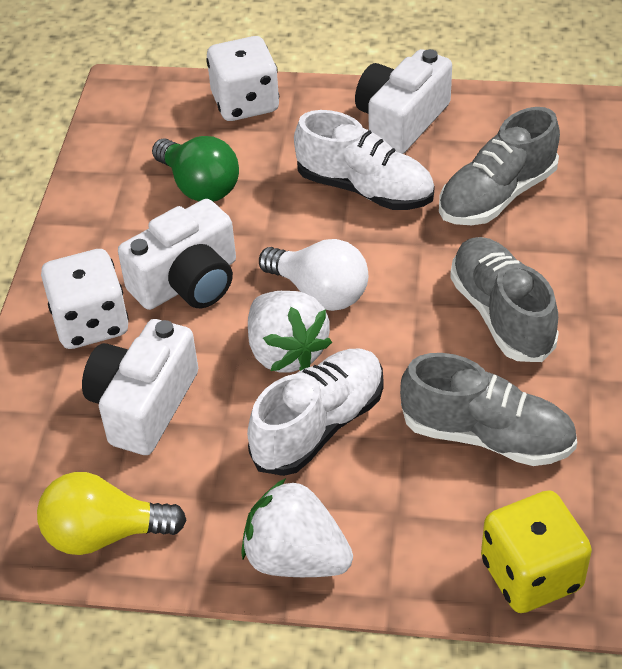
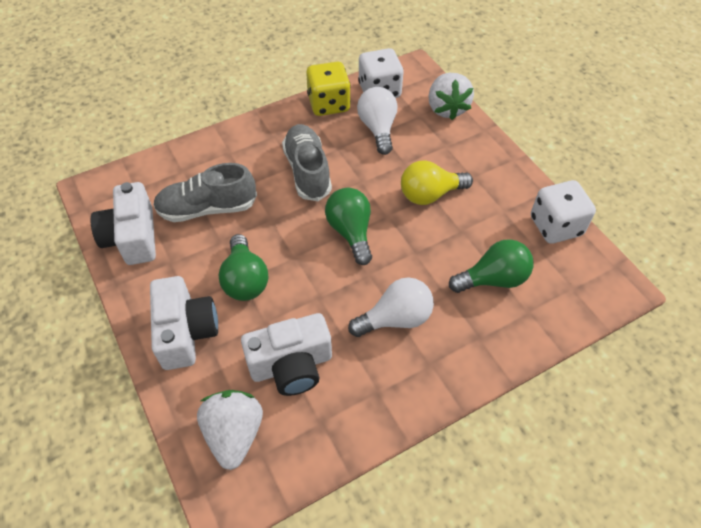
green light bulb: 1 -> 3
grey shoe: 3 -> 2
white light bulb: 1 -> 2
white shoe: 2 -> 0

